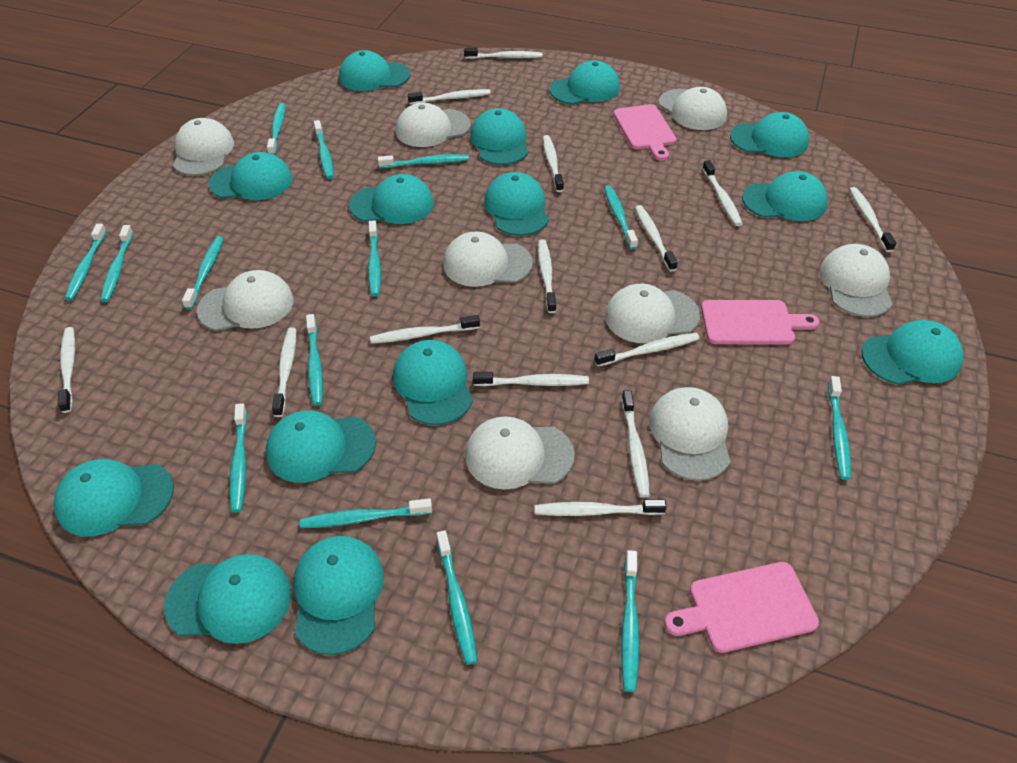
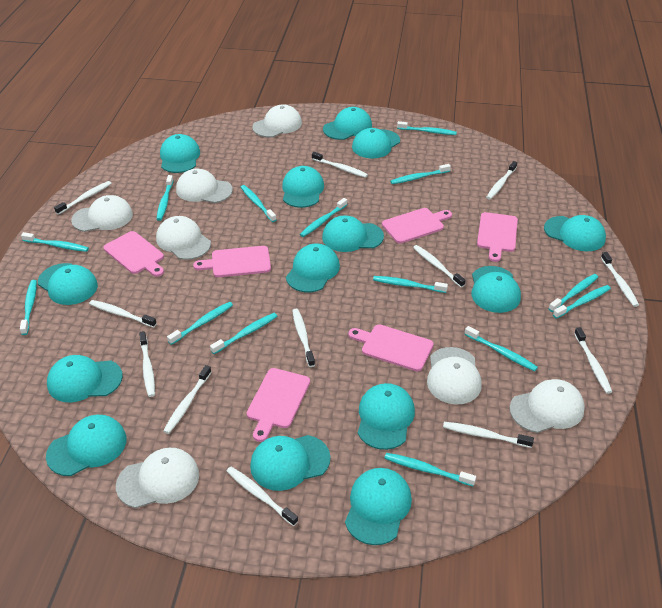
pink cutting board: 3 -> 6
white cap: 9 -> 7
white toothbrush: 14 -> 12

